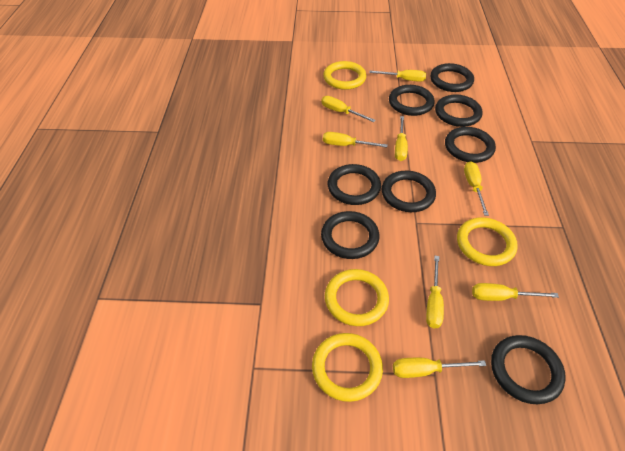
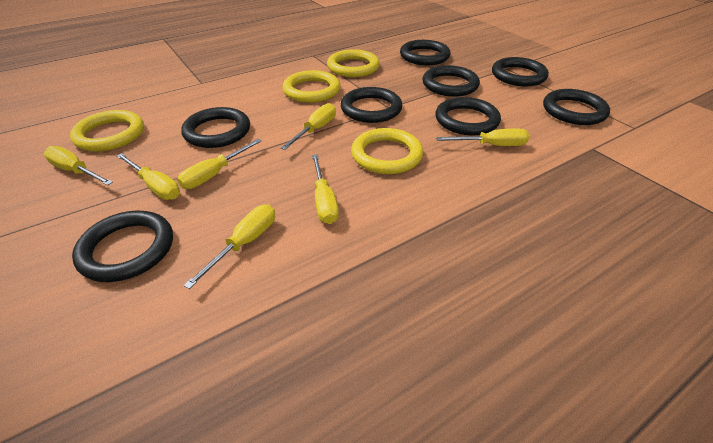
yellow screwdriver: 8 -> 7

